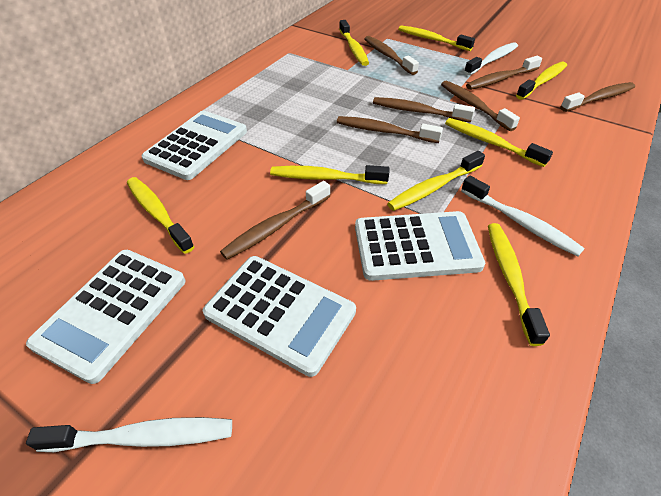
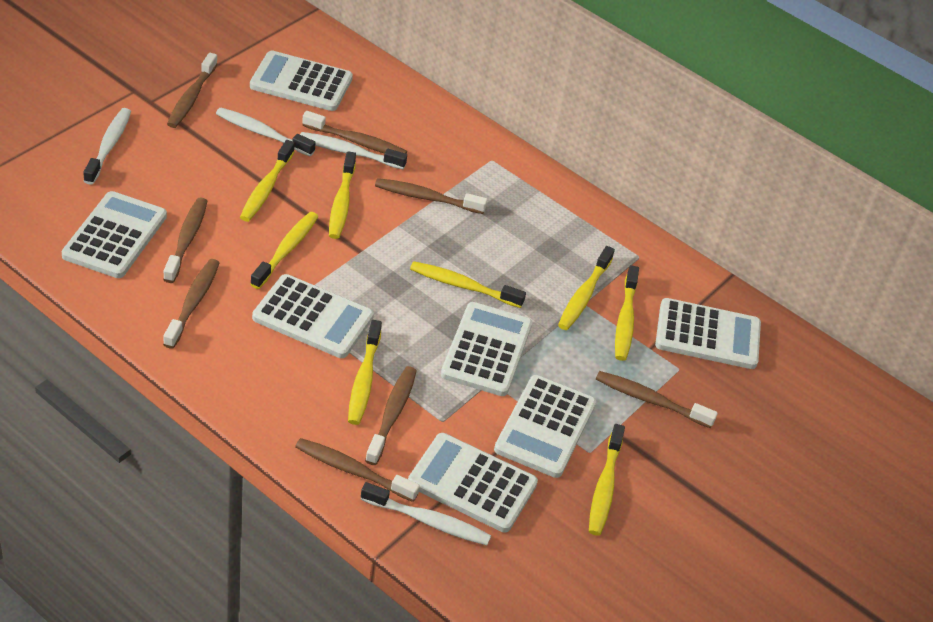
brown toothbrush: 7 -> 8
white calculator: 4 -> 7
white toothbrush: 3 -> 4

